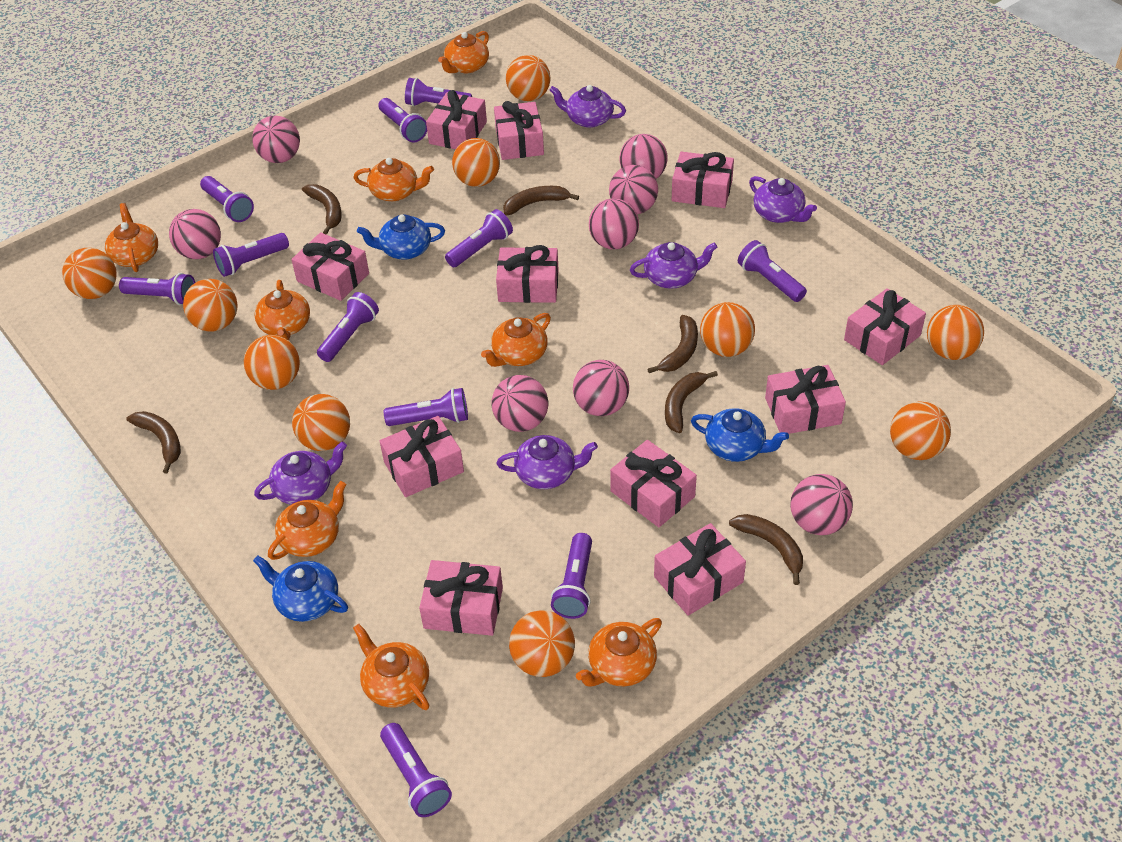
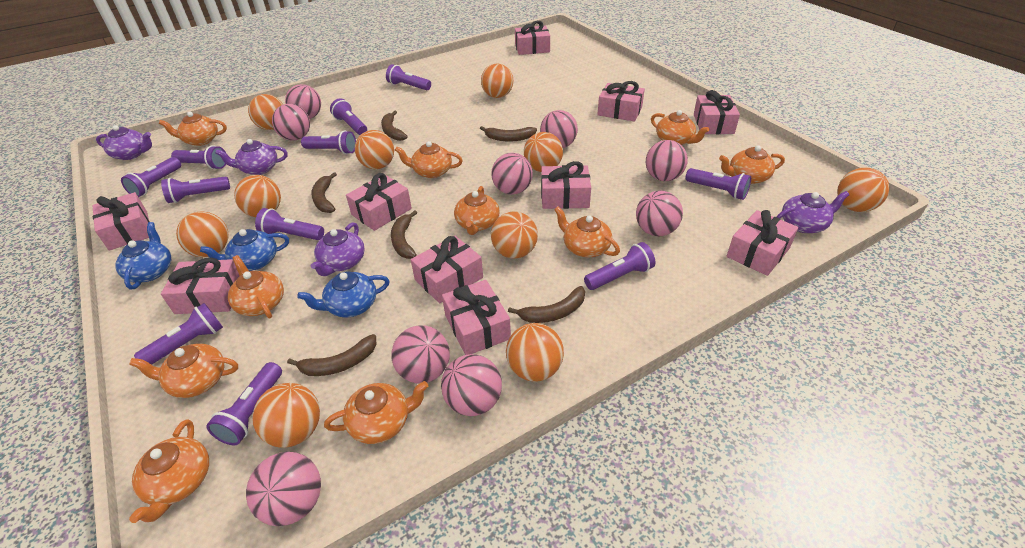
orange teapot: 8 -> 10
pink ball: 8 -> 9
pink gift: 11 -> 10
purple teapot: 5 -> 4

